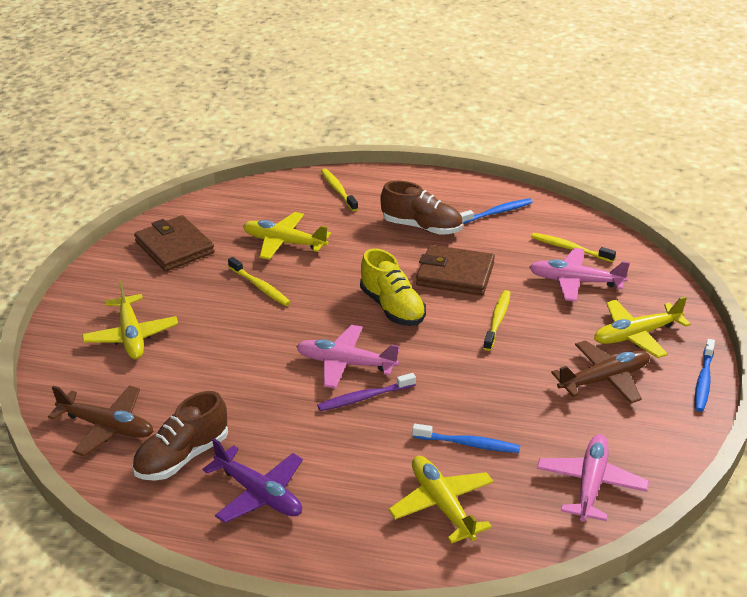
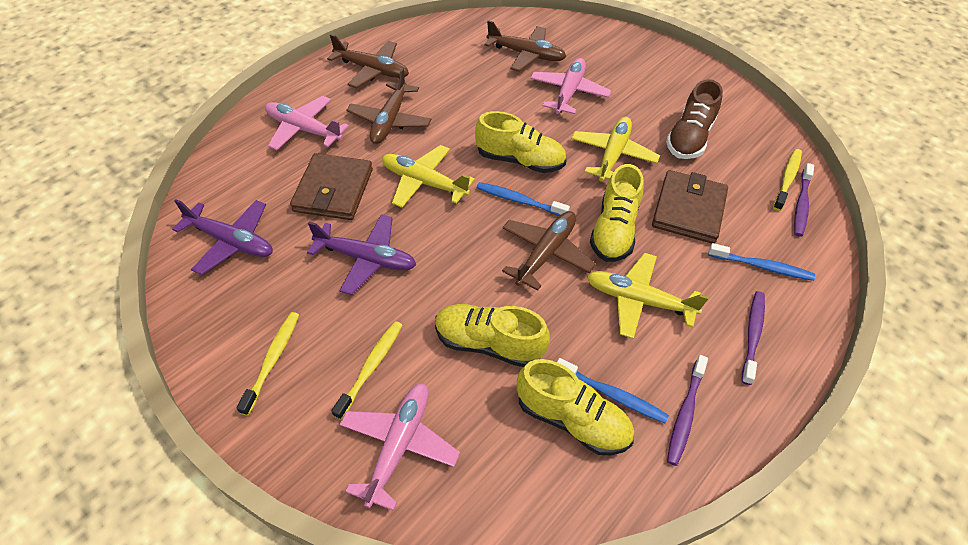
brown plane: 2 -> 4
brown shoe: 2 -> 1
purple plane: 1 -> 2
purple toothbrush: 1 -> 3
yellow plane: 4 -> 3
yellow shoe: 1 -> 4
yellow toothbrush: 4 -> 3

